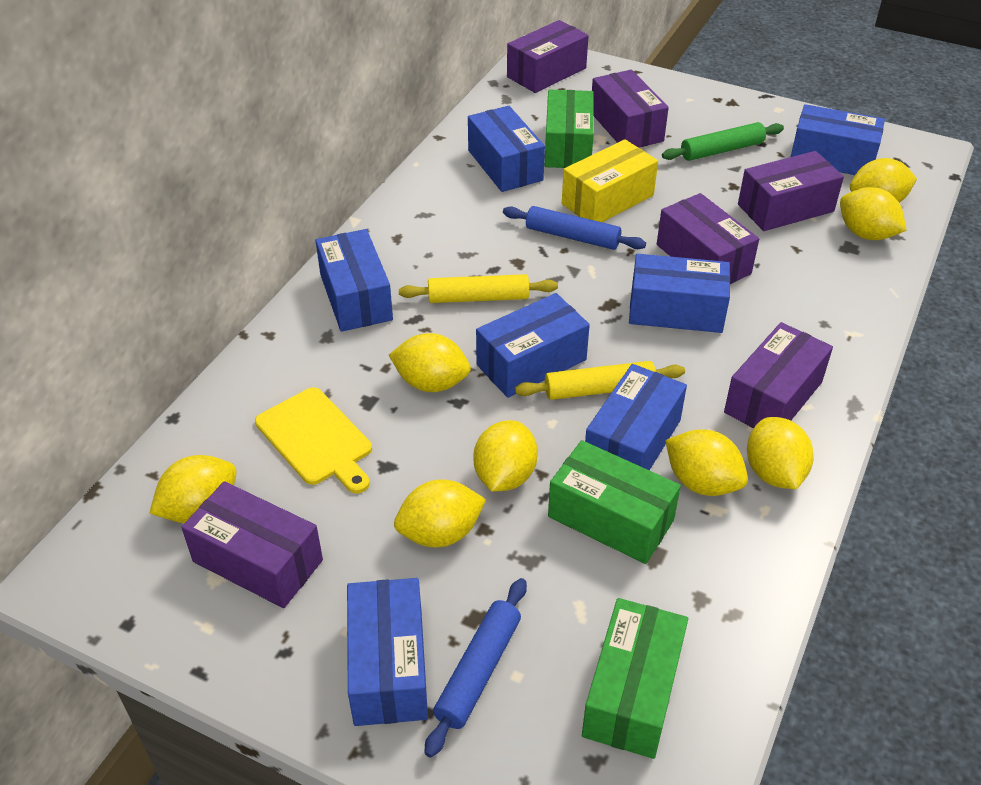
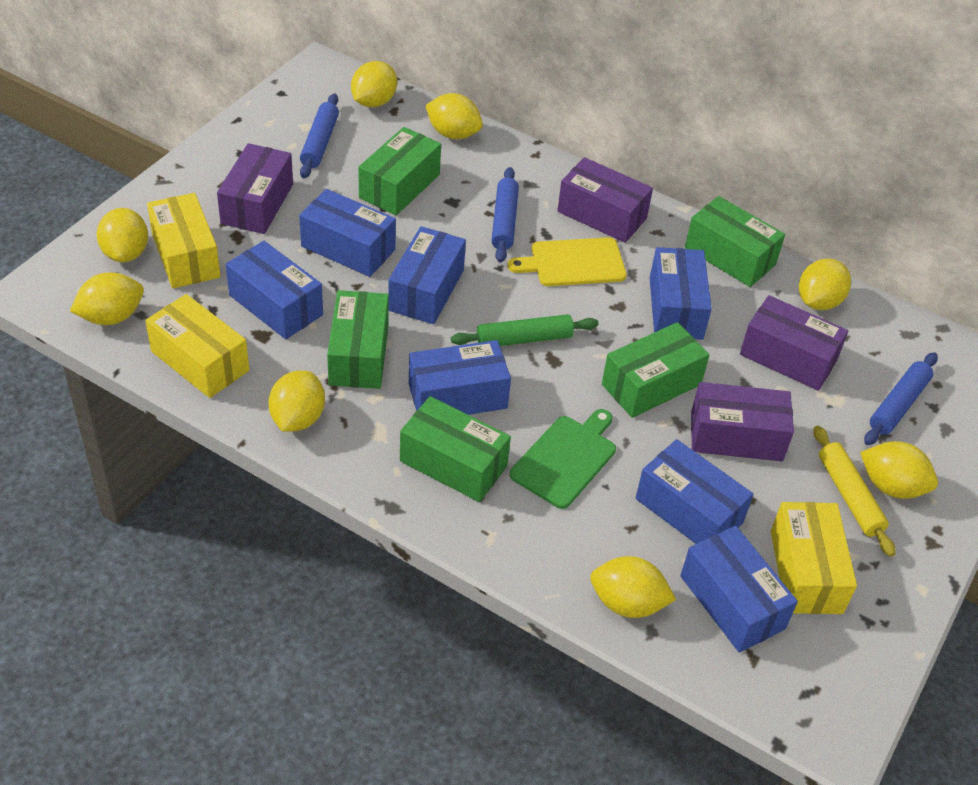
blue rolling pin: 2 -> 3
green box: 3 -> 5
green cutting board: 0 -> 1
purple box: 6 -> 4
yellow box: 1 -> 3
yellow rolling pin: 2 -> 1

